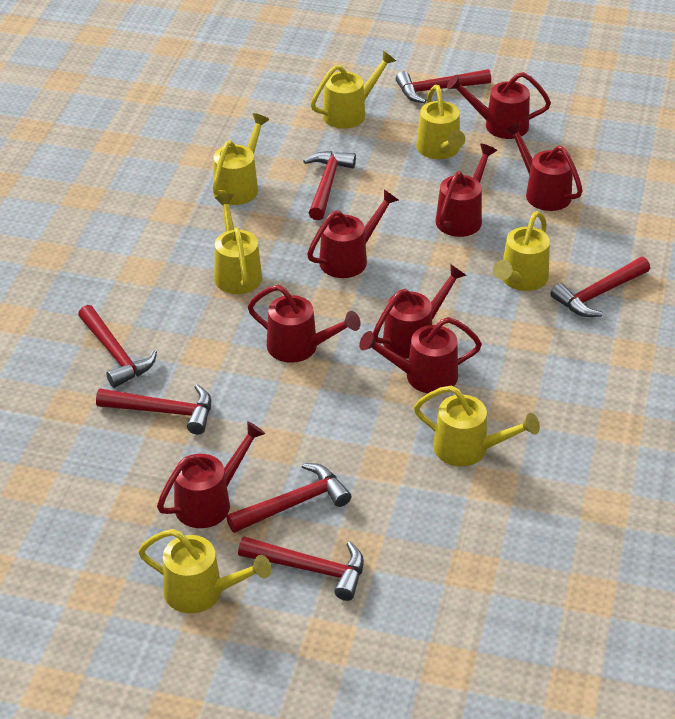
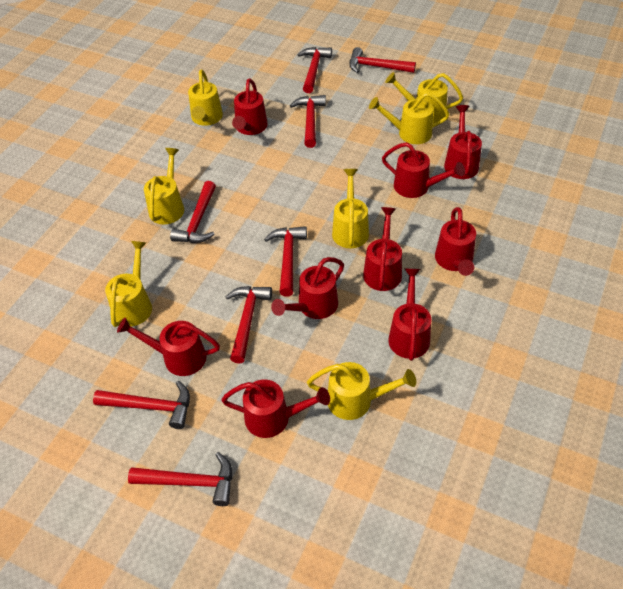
red hammer: 7 -> 8
red watering can: 8 -> 9

